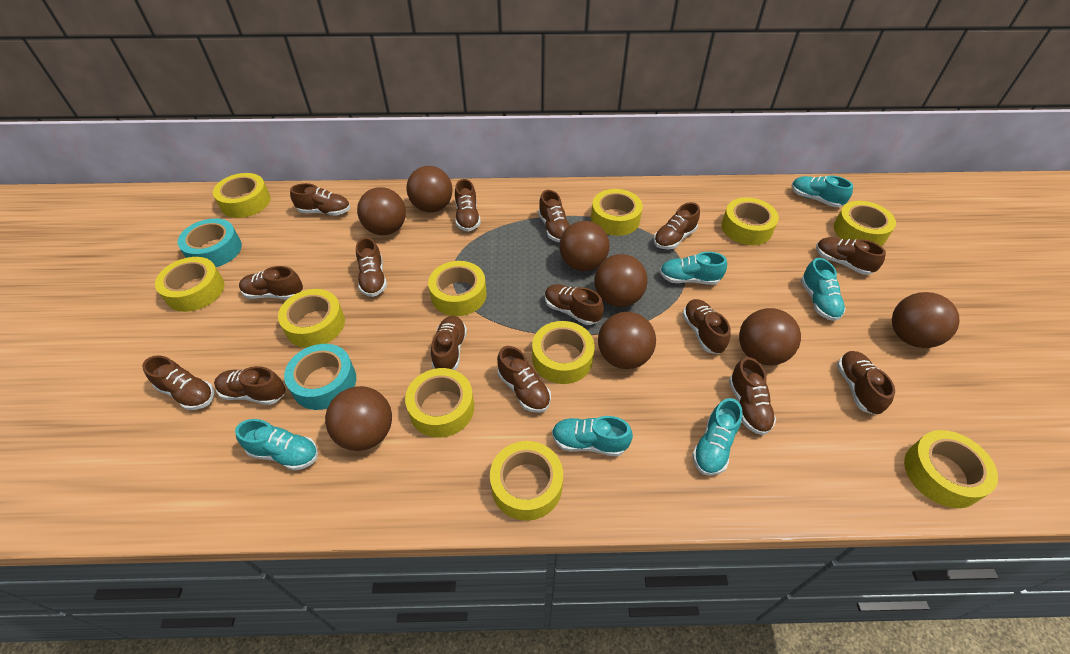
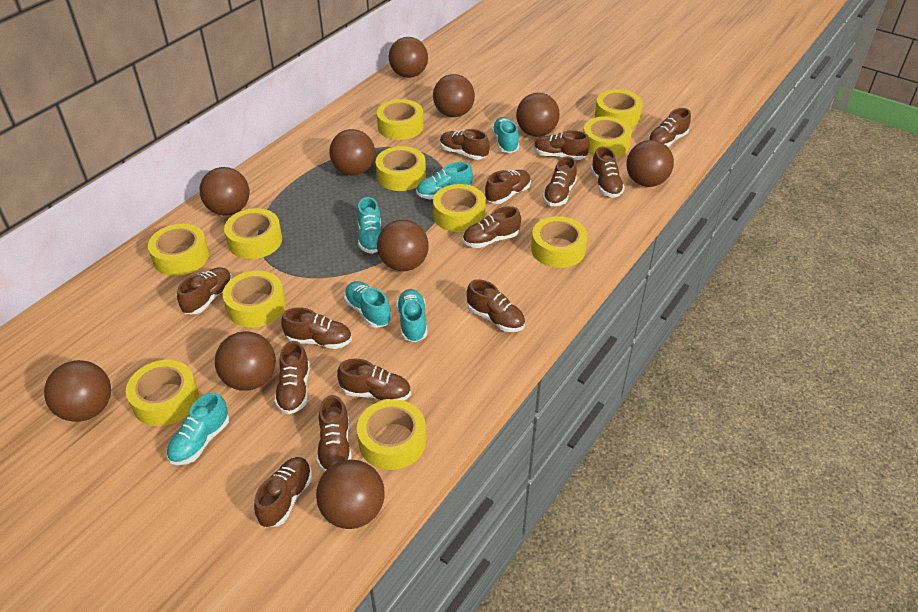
brown ball: 8 -> 10
brown shoe: 15 -> 14
turquoise tape: 2 -> 0

